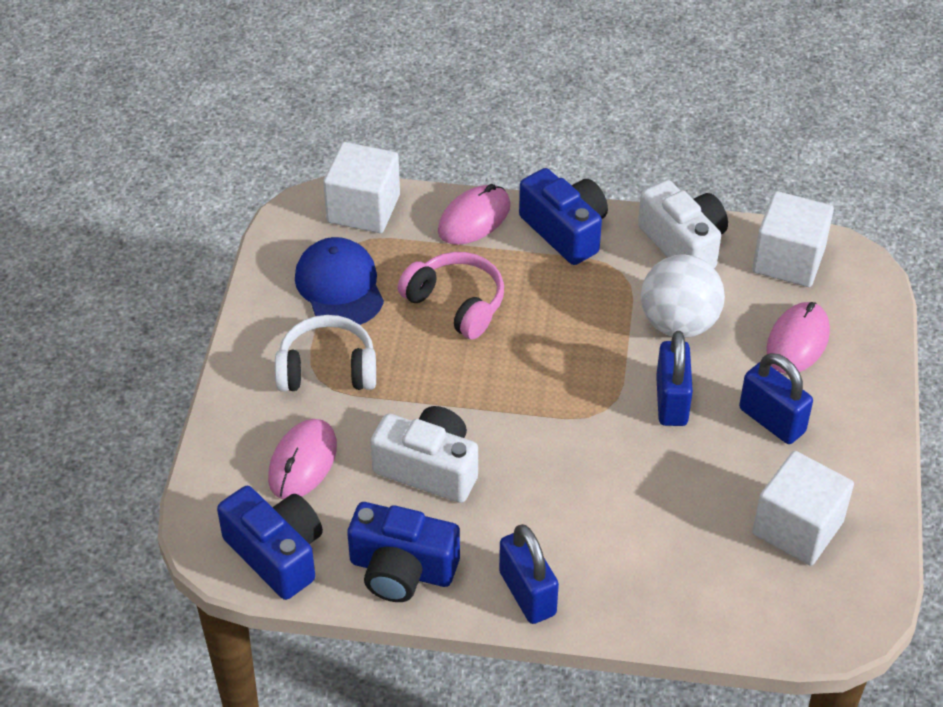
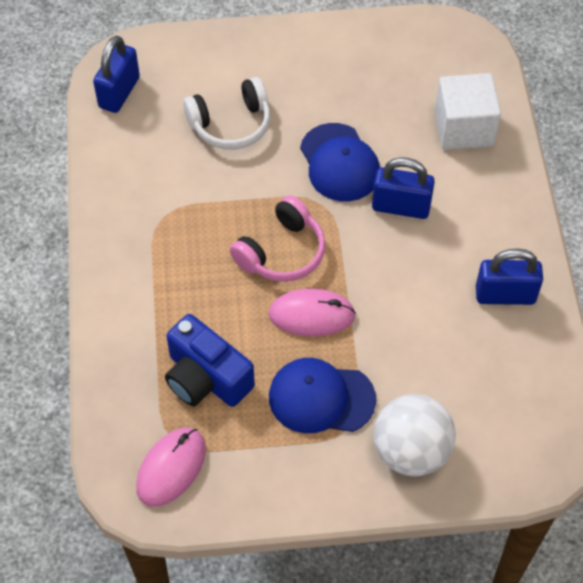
blue camera: 3 -> 1
blue cap: 1 -> 2
pink mouse: 3 -> 2
white camera: 2 -> 0
white cube: 3 -> 1

